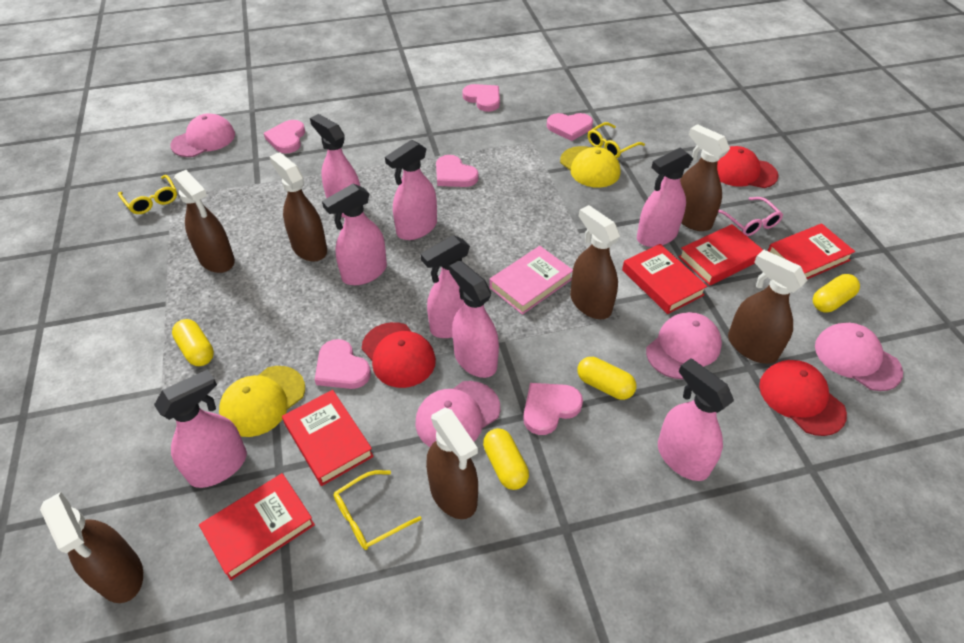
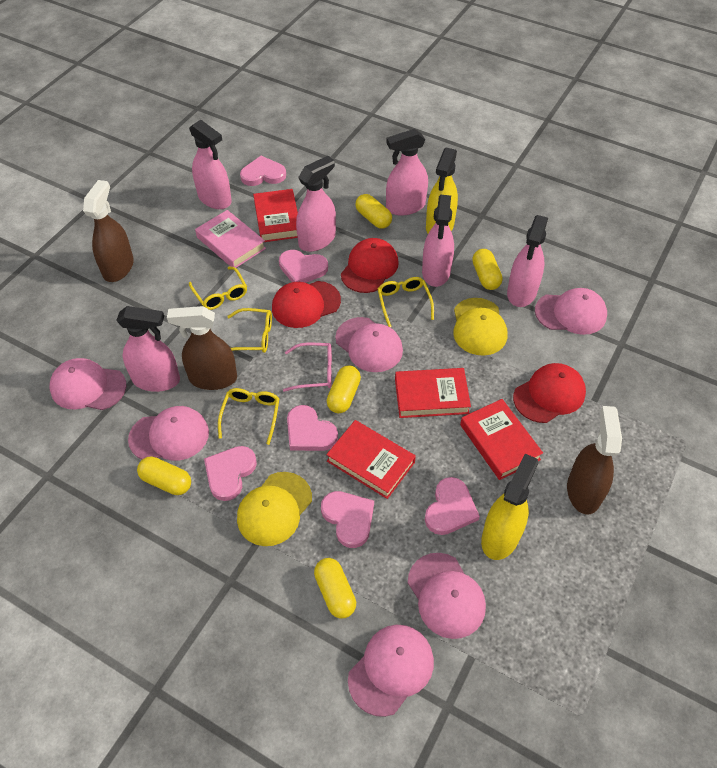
brown spray bottle: 7 -> 3
pink cap: 4 -> 6
pink spray bottle: 8 -> 6
red book: 5 -> 4
yellow capsule: 4 -> 5
yellow glasses: 3 -> 4
yellow spray bottle: 0 -> 2

